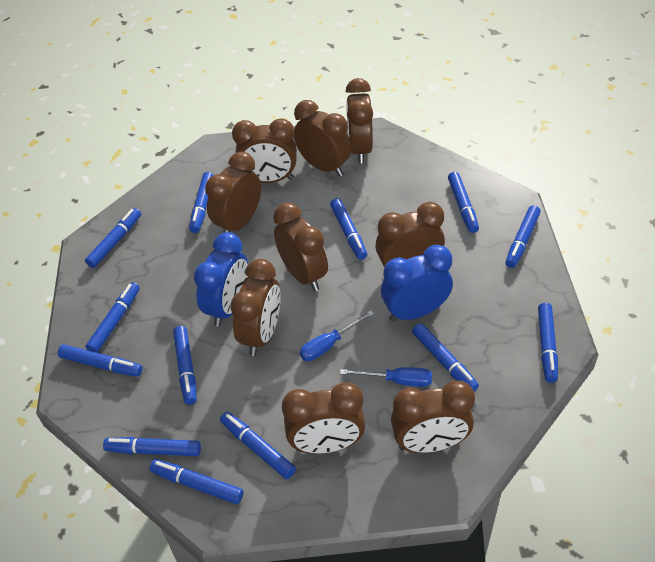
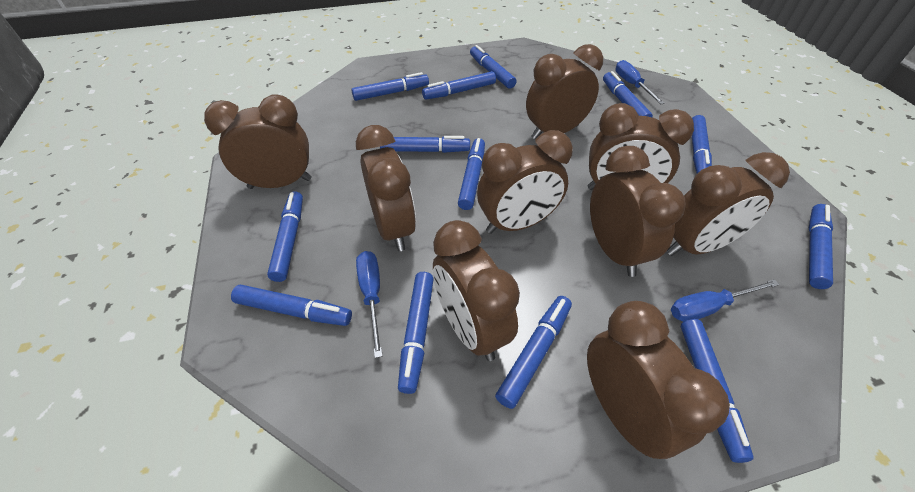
blue clock: 2 -> 0
blue screwdriver: 2 -> 3

